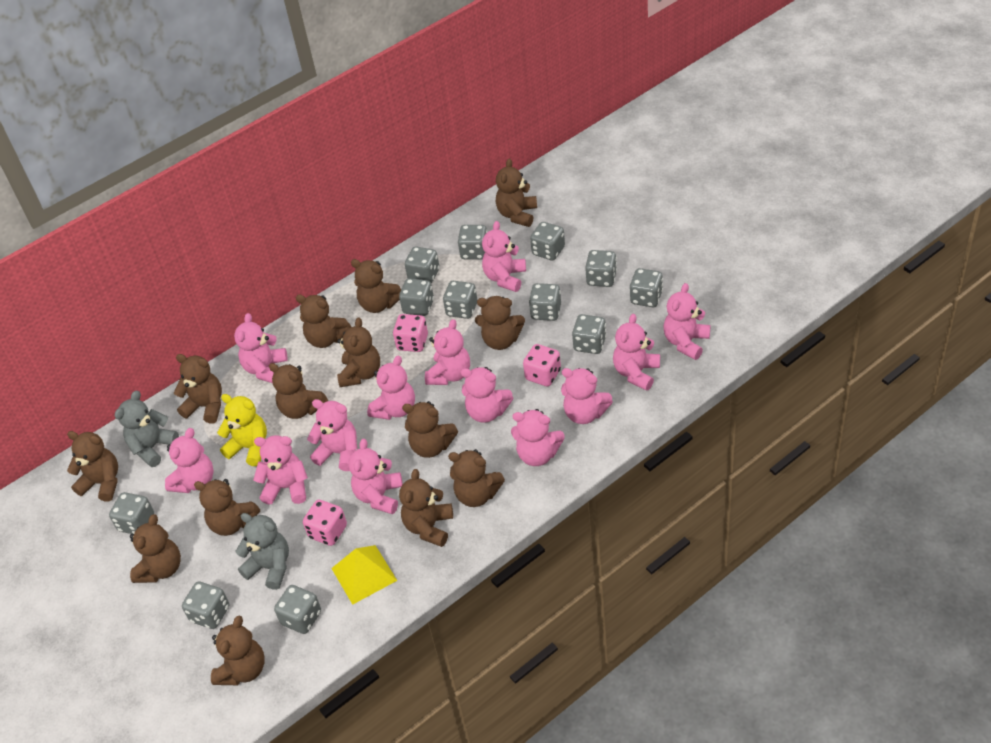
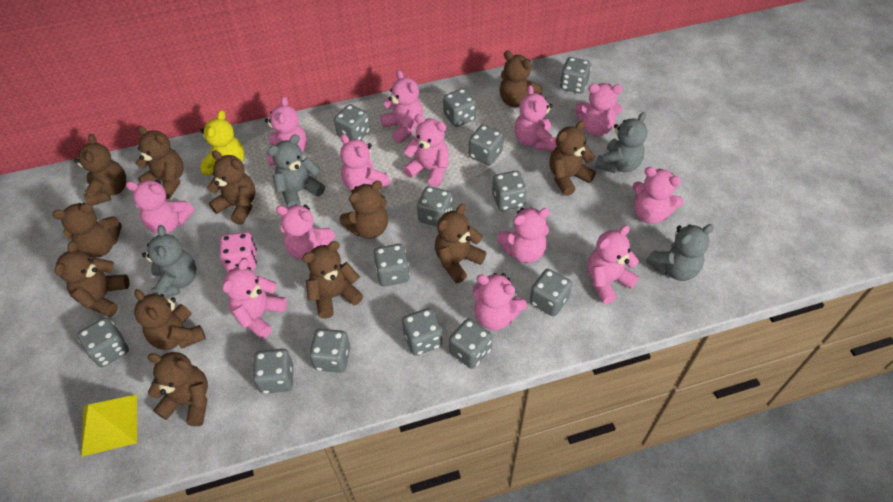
brown teddy bear: 14 -> 12
grey dice: 12 -> 13
grey teddy bear: 2 -> 4
pink dice: 3 -> 1

